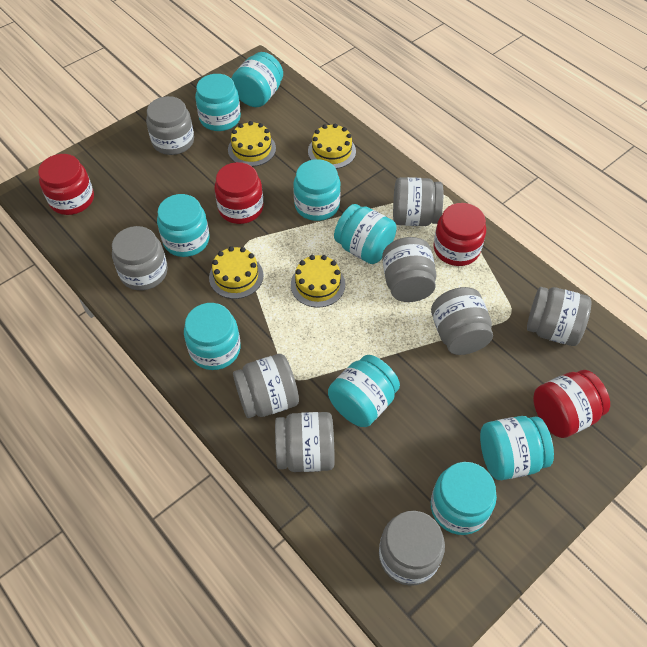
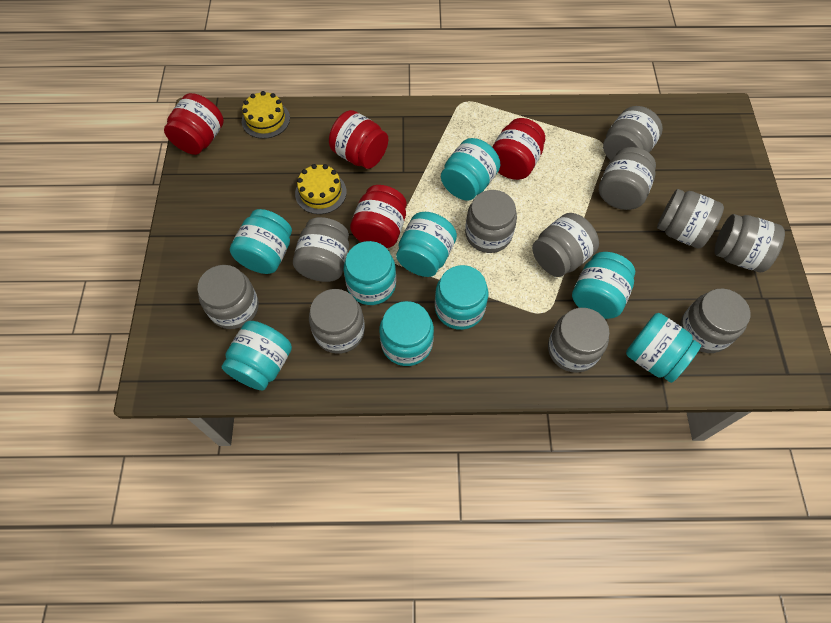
grey jar: 9 -> 11
yellow cake: 4 -> 2

